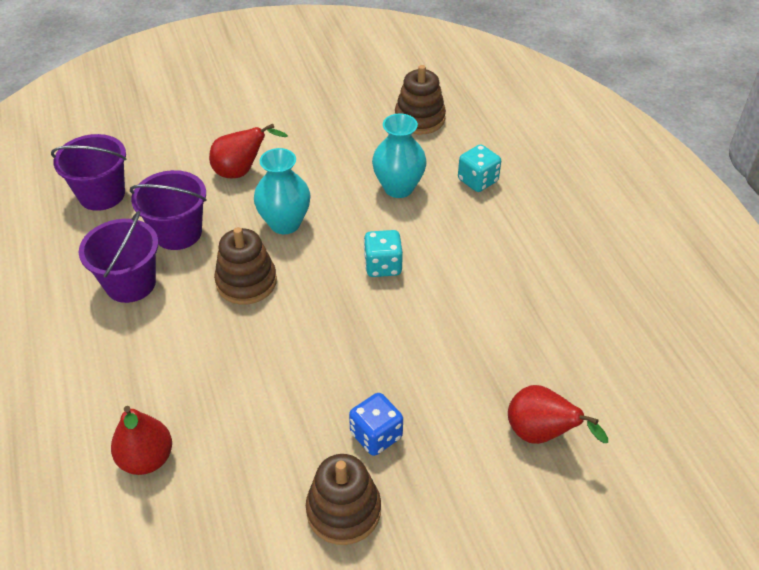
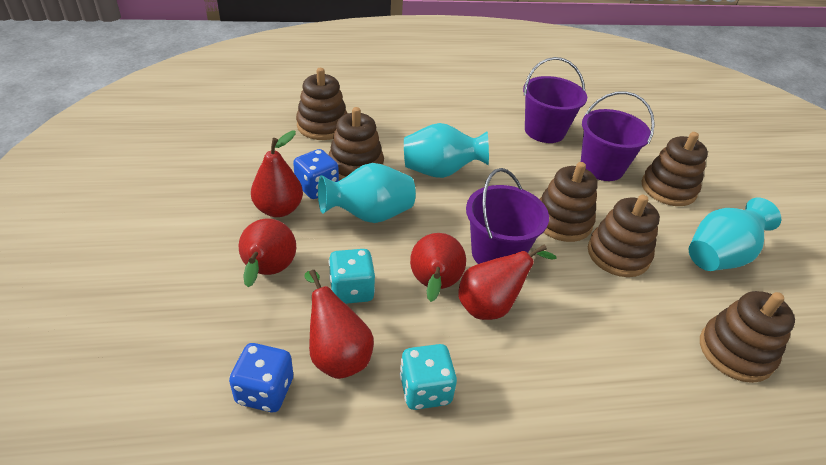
blue dice: 1 -> 2
brown stacking toy: 3 -> 6
red pear: 3 -> 5
turquoise vase: 2 -> 3

